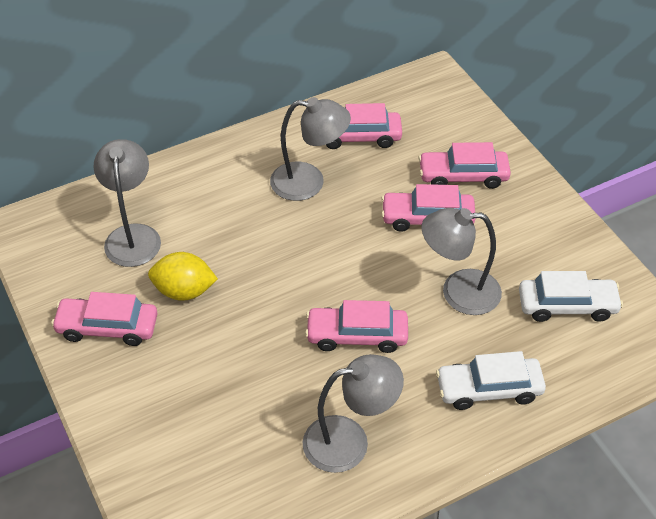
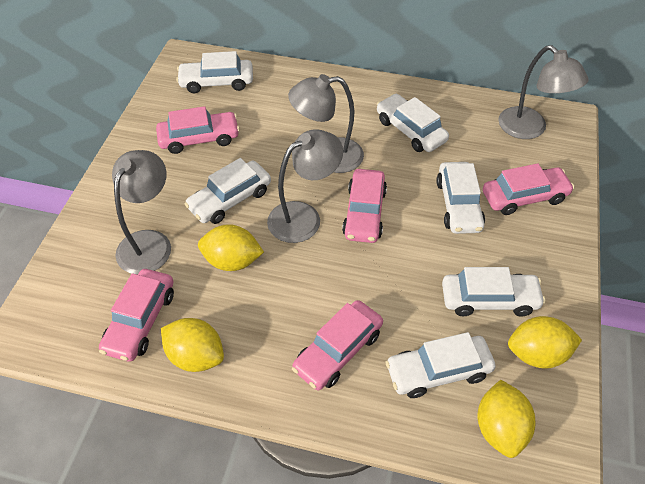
white car: 2 -> 6
yellow lemon: 1 -> 4

